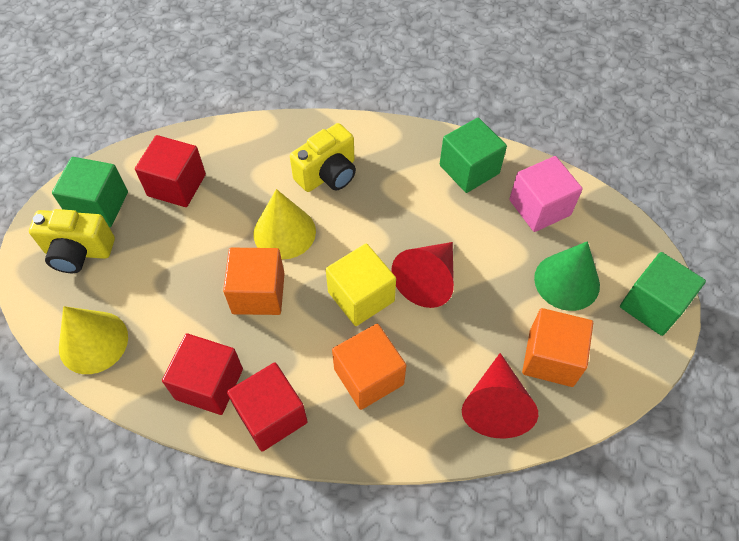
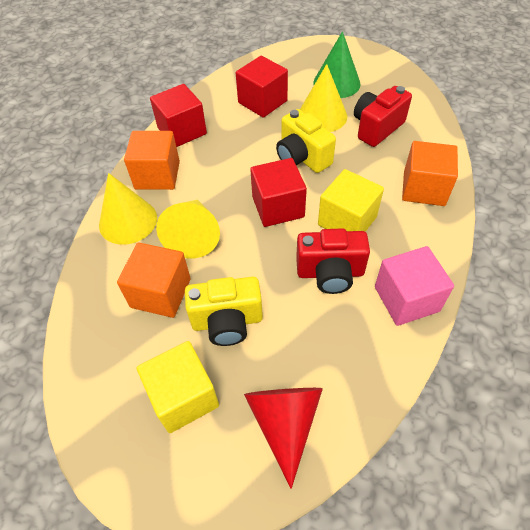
green cube: 3 -> 0
red camera: 0 -> 2
red cone: 2 -> 1
yellow cone: 2 -> 3
yellow cube: 1 -> 2

